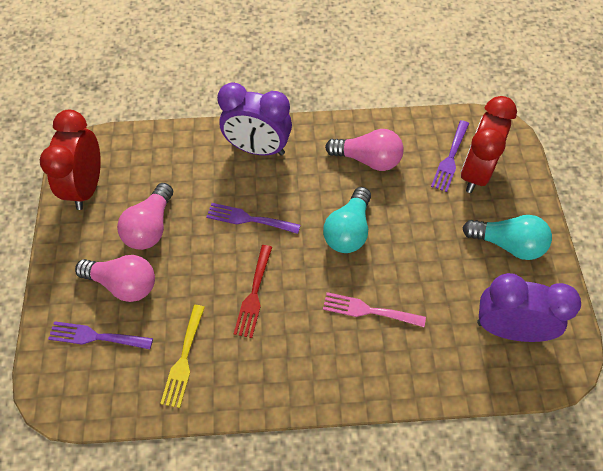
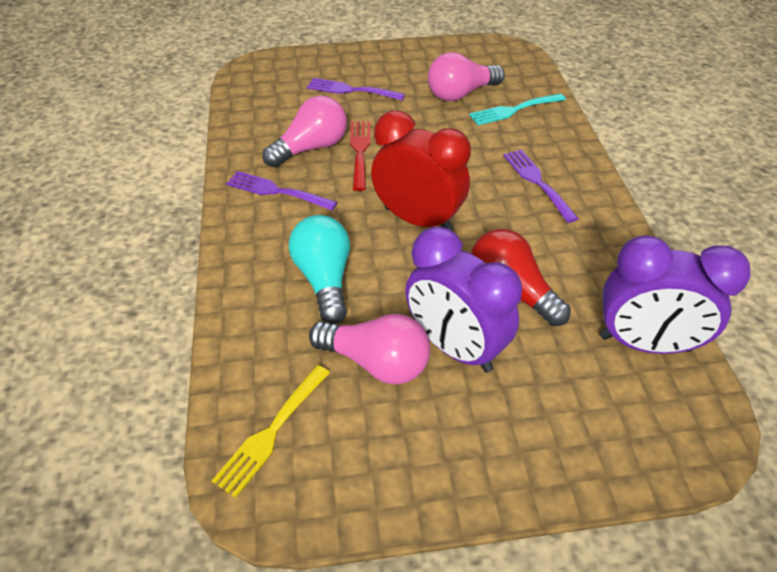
pink fork: 1 -> 0
red clock: 2 -> 1
red light bulb: 0 -> 1
turquoise fork: 0 -> 1
turquoise light bulb: 2 -> 1

